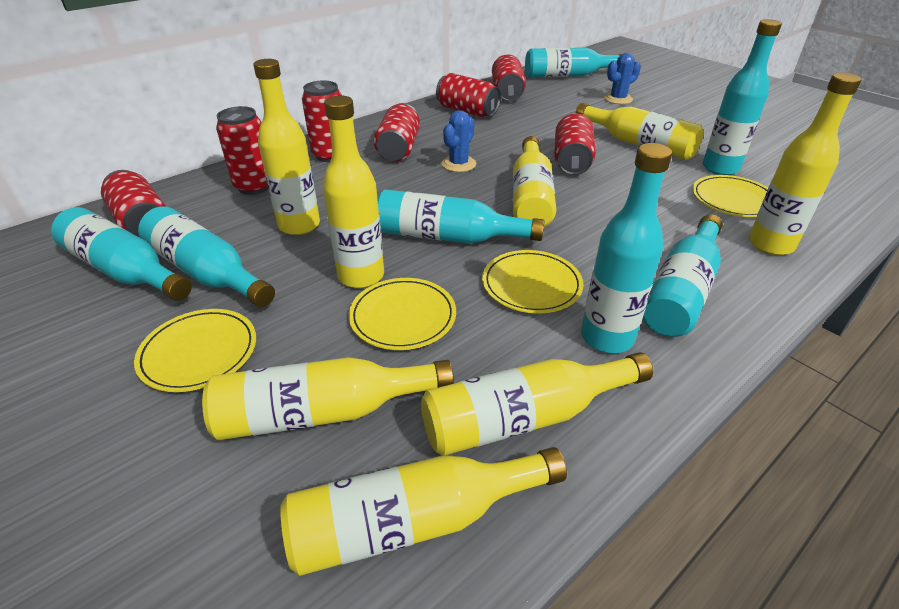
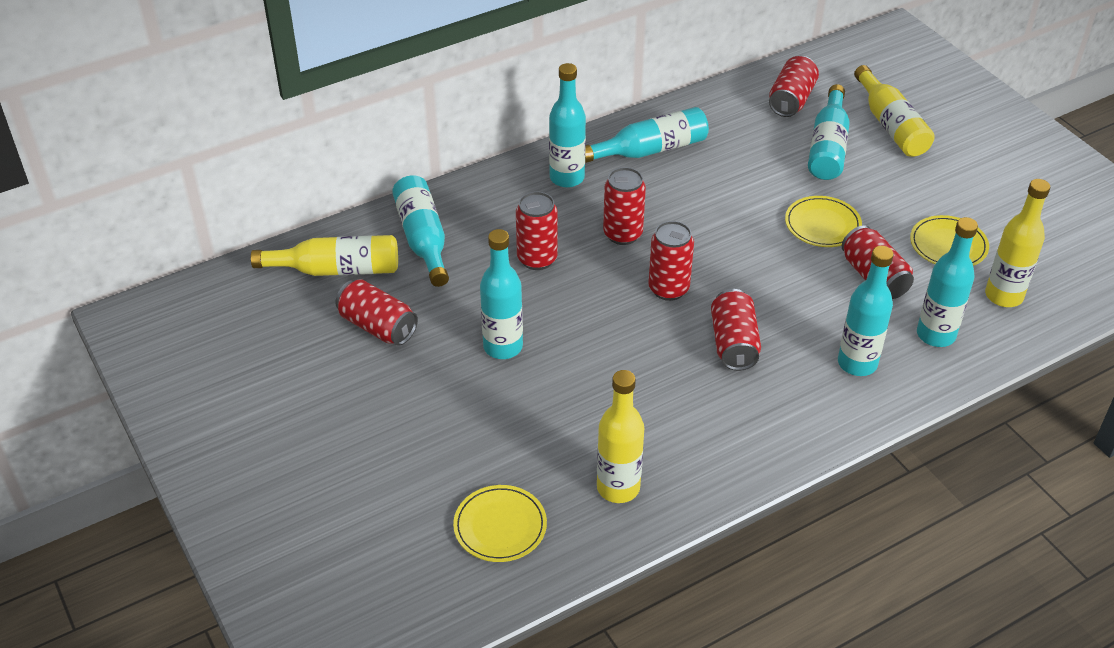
blue cactus: 2 -> 0
yellow bottle: 8 -> 4
yellow plate: 4 -> 3

